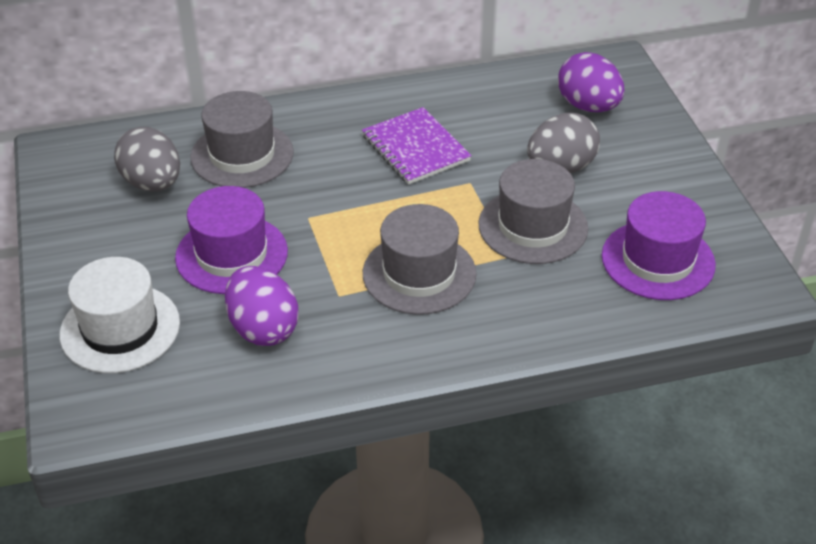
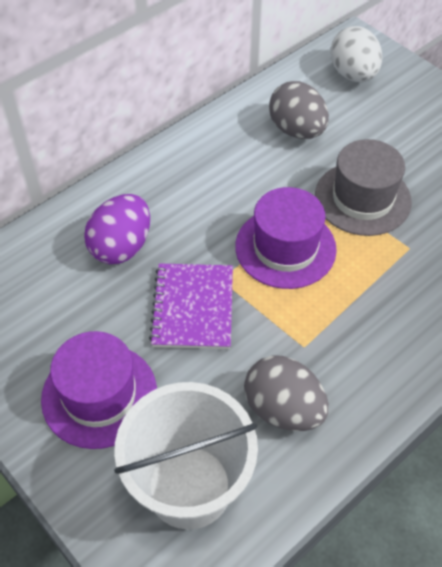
grey hat: 3 -> 1
purple egg: 2 -> 1
white bucket: 0 -> 1
white egg: 0 -> 1
white hat: 1 -> 0

